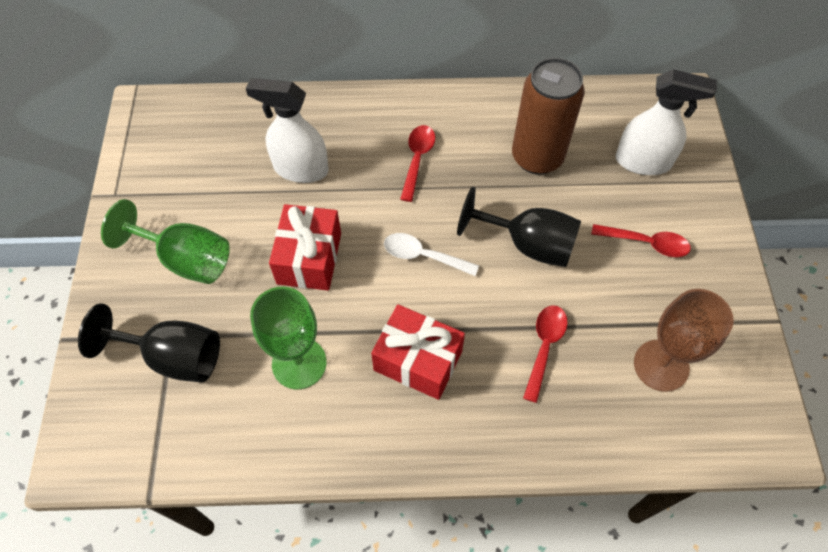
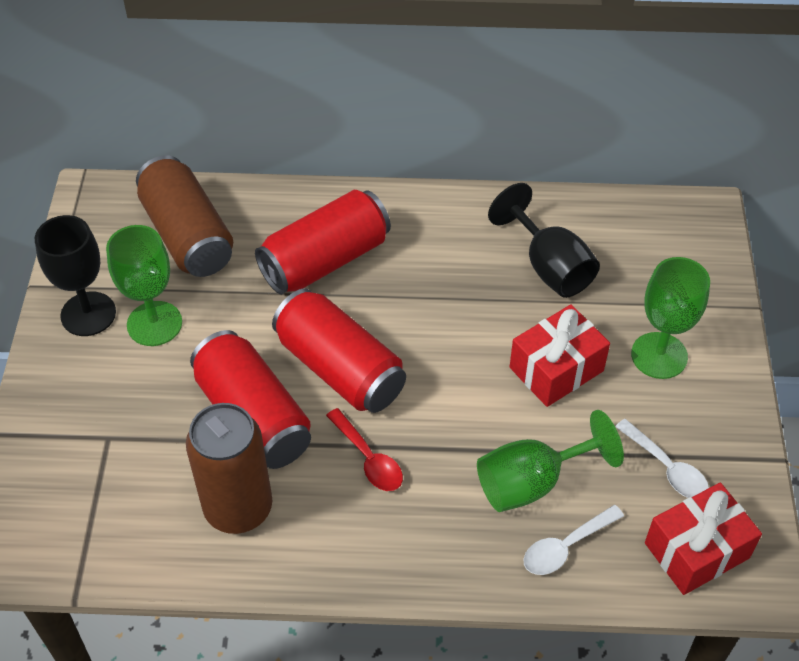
brown can: 1 -> 2
brown goblet: 1 -> 0
green goblet: 2 -> 3
red can: 0 -> 3
red spoon: 3 -> 1
white spoon: 1 -> 2
white spray bottle: 2 -> 0

